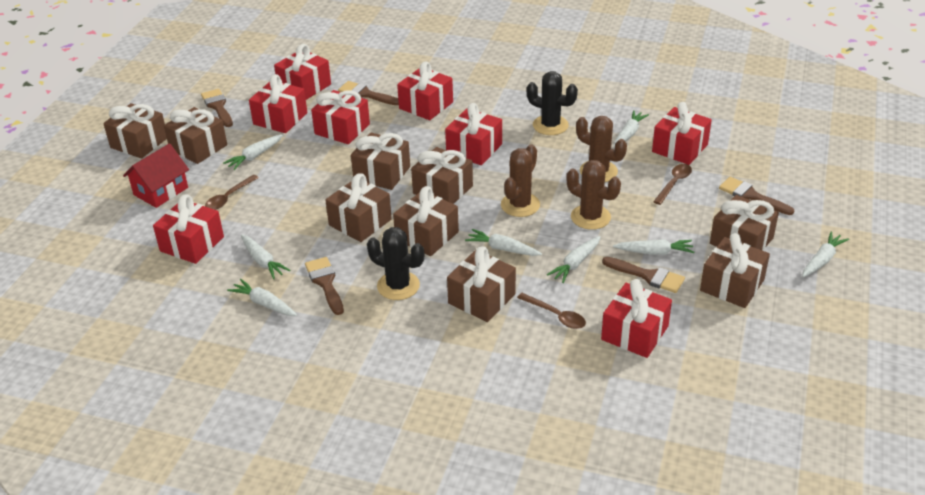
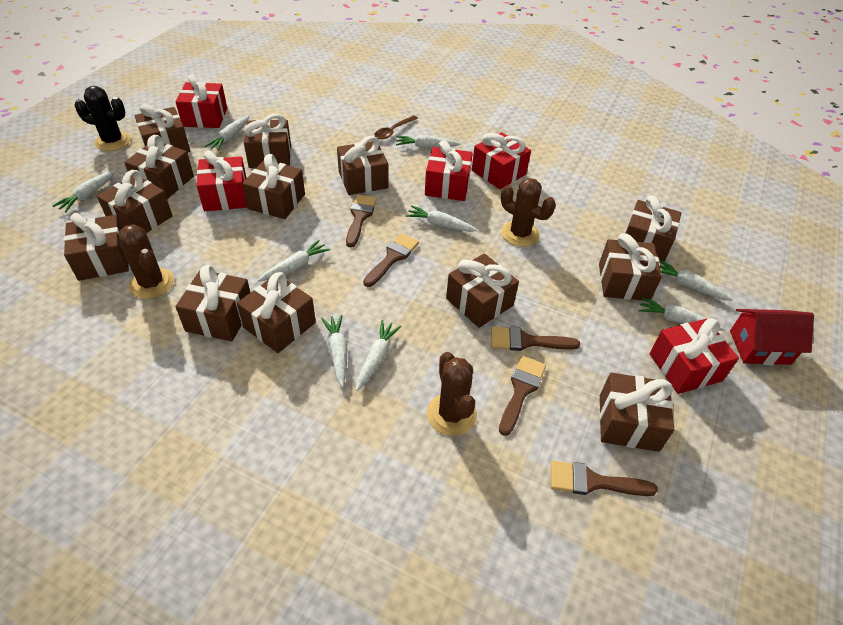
black cactus: 2 -> 1
brown gift: 9 -> 13
brown spoon: 3 -> 1
red gift: 8 -> 5
white carrot: 8 -> 9

